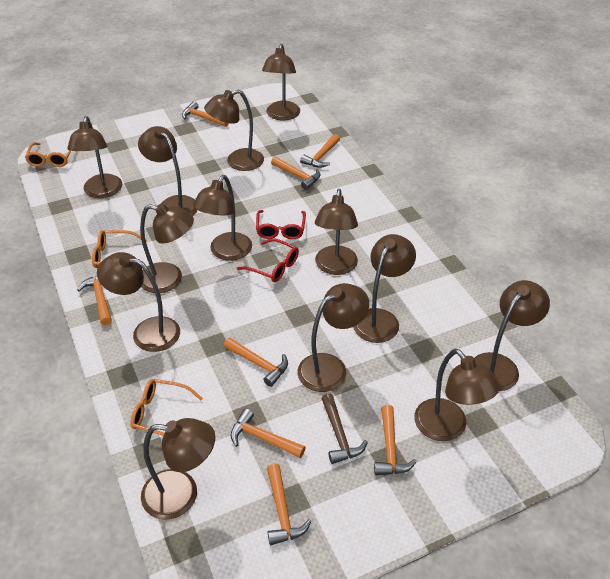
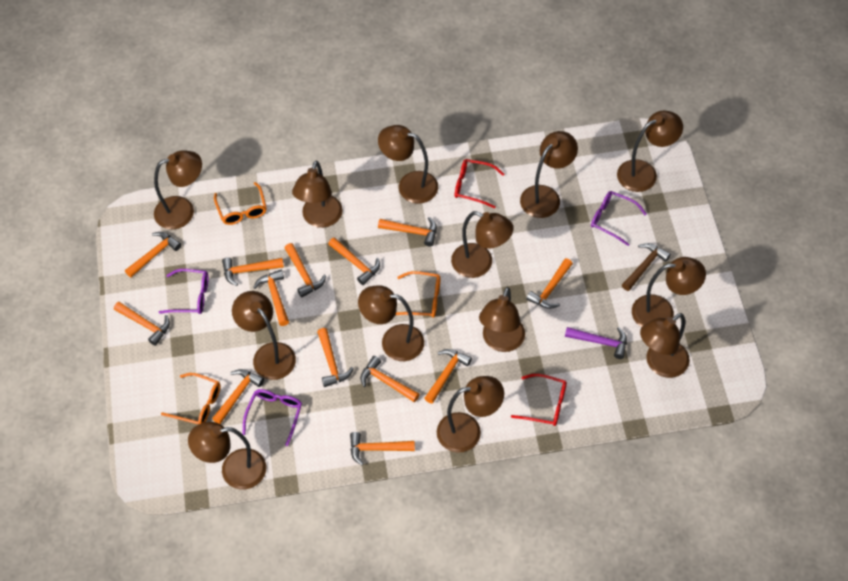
orange hammer: 8 -> 13
purple glasses: 0 -> 3
purple hammer: 0 -> 1

